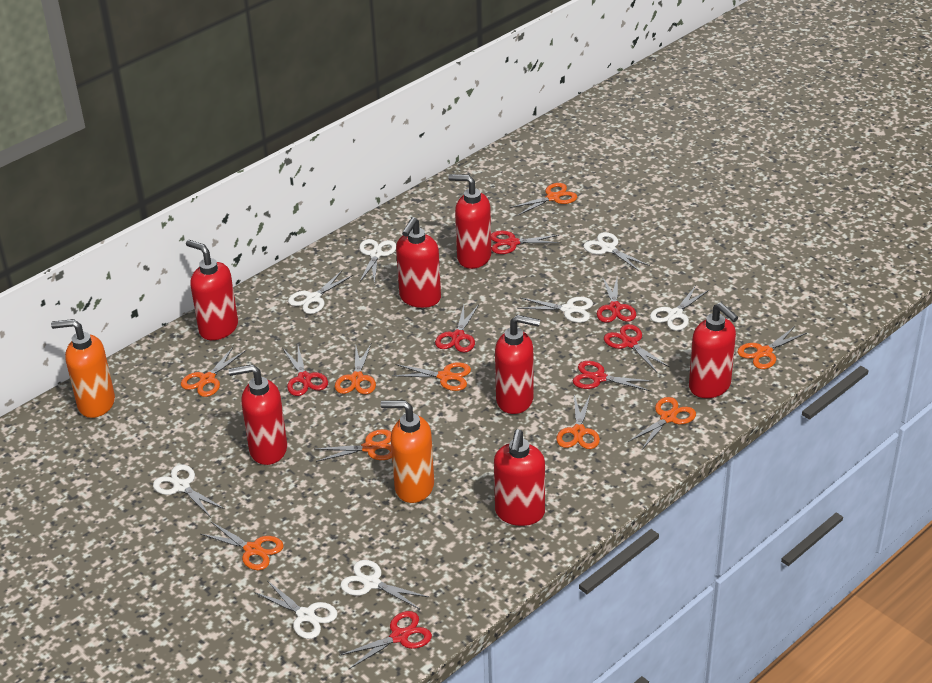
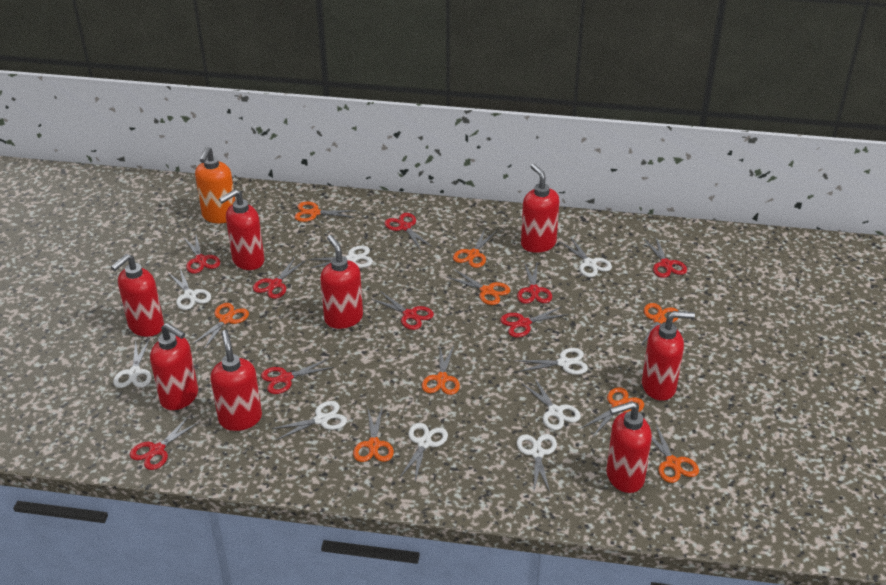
orange soap dispenser: 2 -> 1
red scissors: 7 -> 9
red soap dispenser: 7 -> 8
white scissors: 8 -> 9

